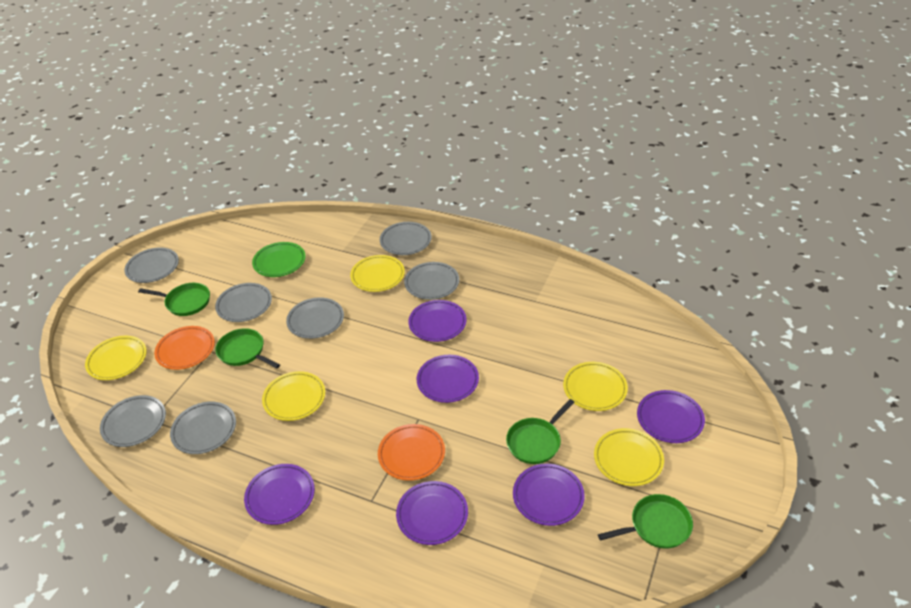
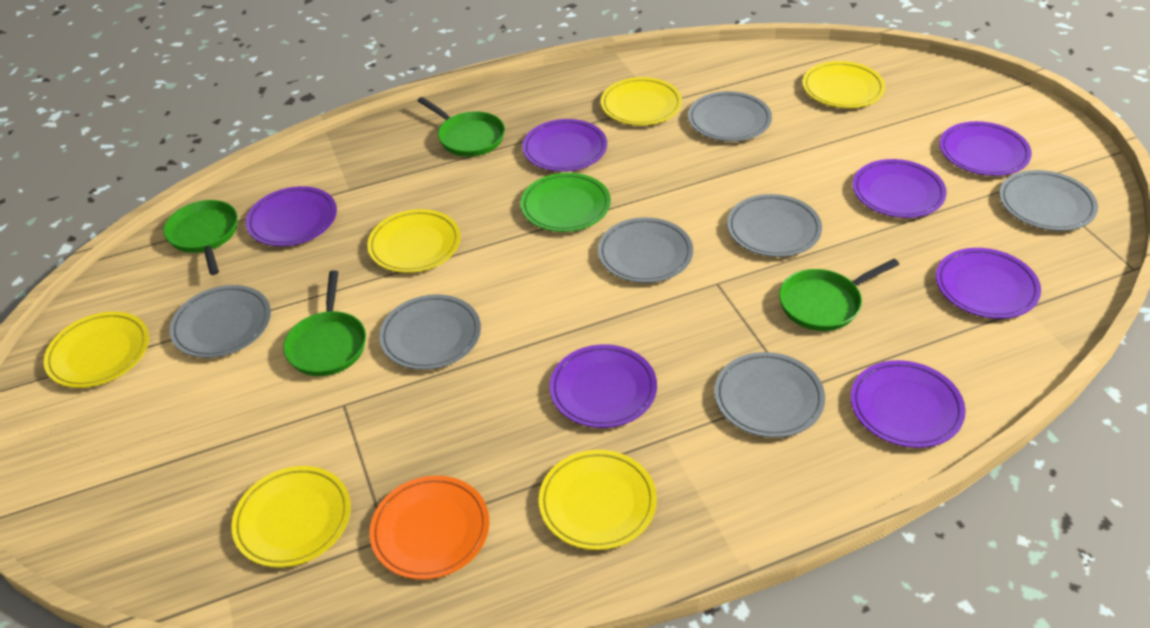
orange plate: 2 -> 1
purple plate: 6 -> 7
yellow plate: 5 -> 6

